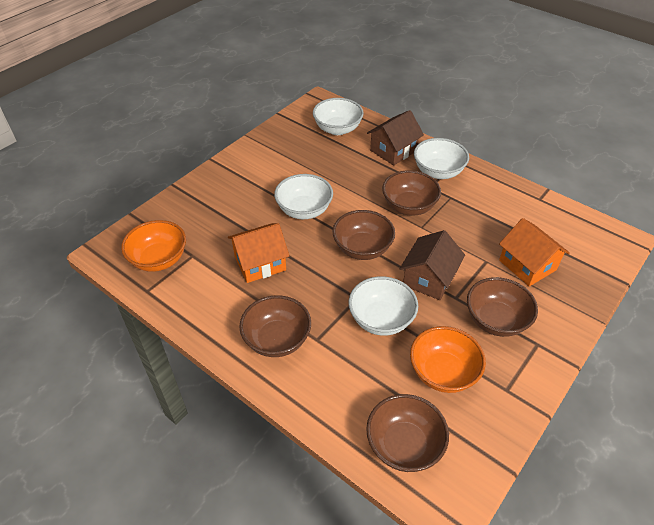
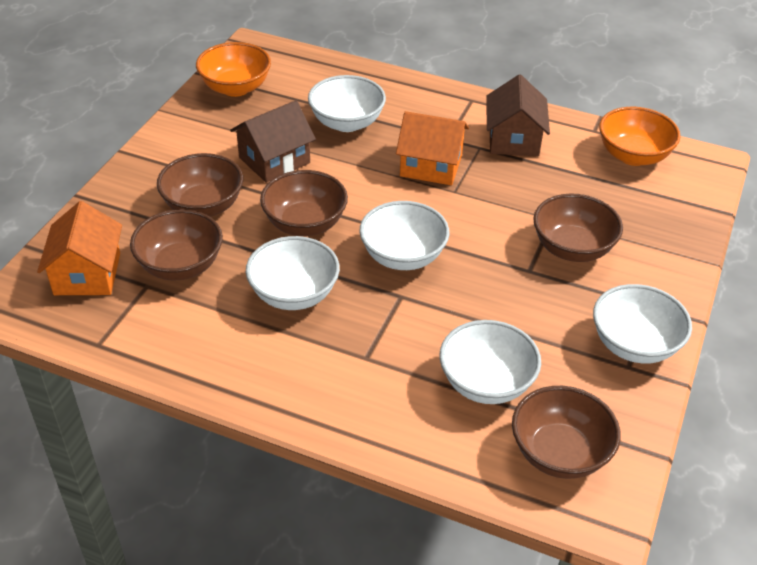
white bowl: 4 -> 5

